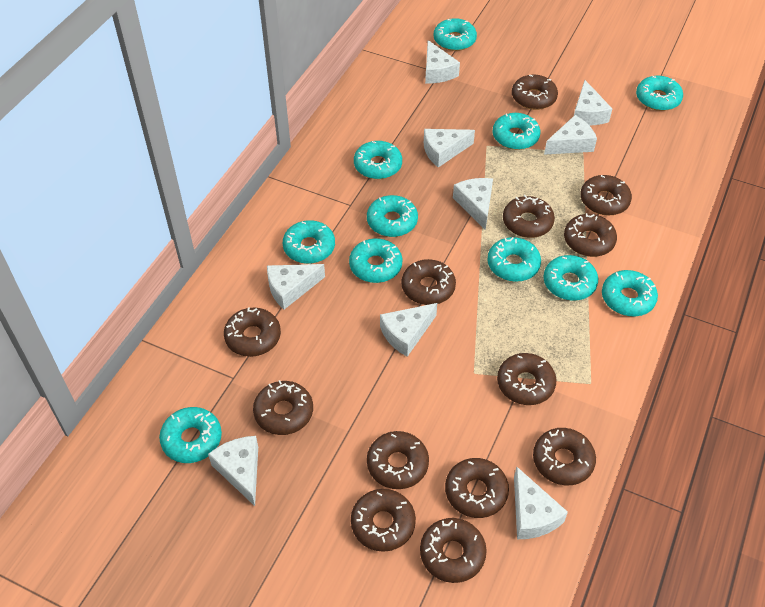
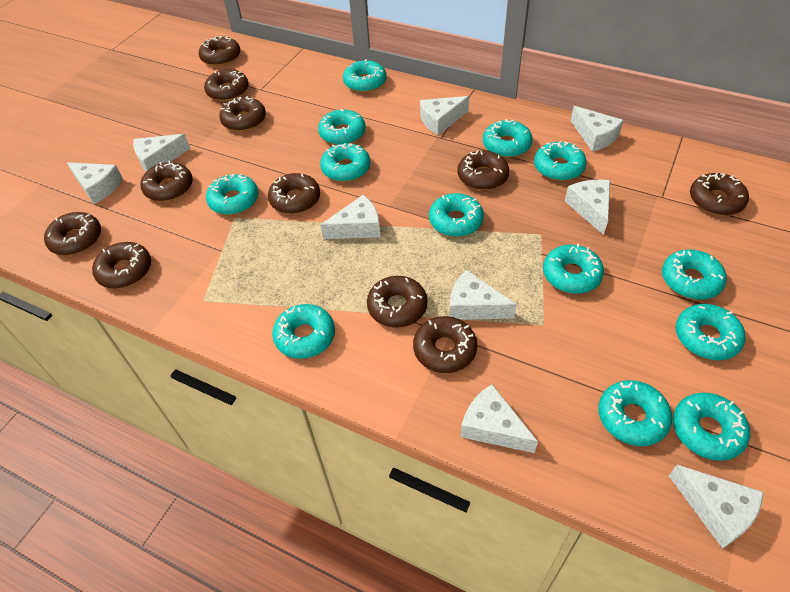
brown donut: 13 -> 11
turquoise donut: 11 -> 13

